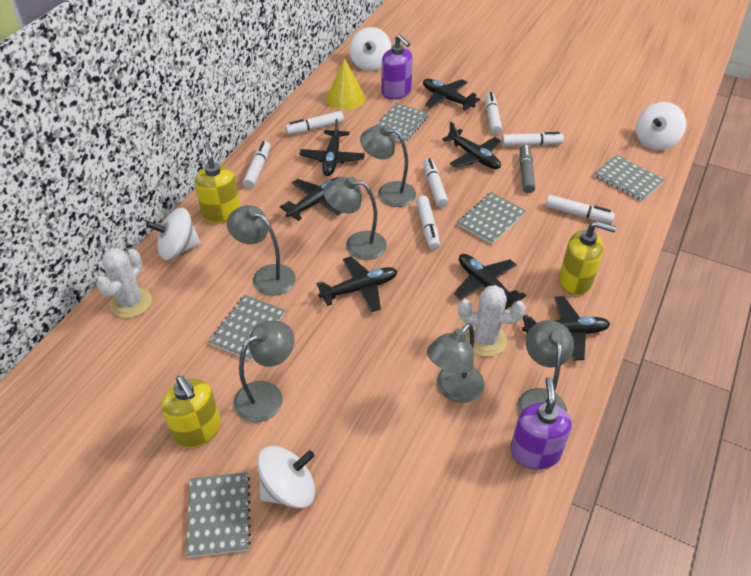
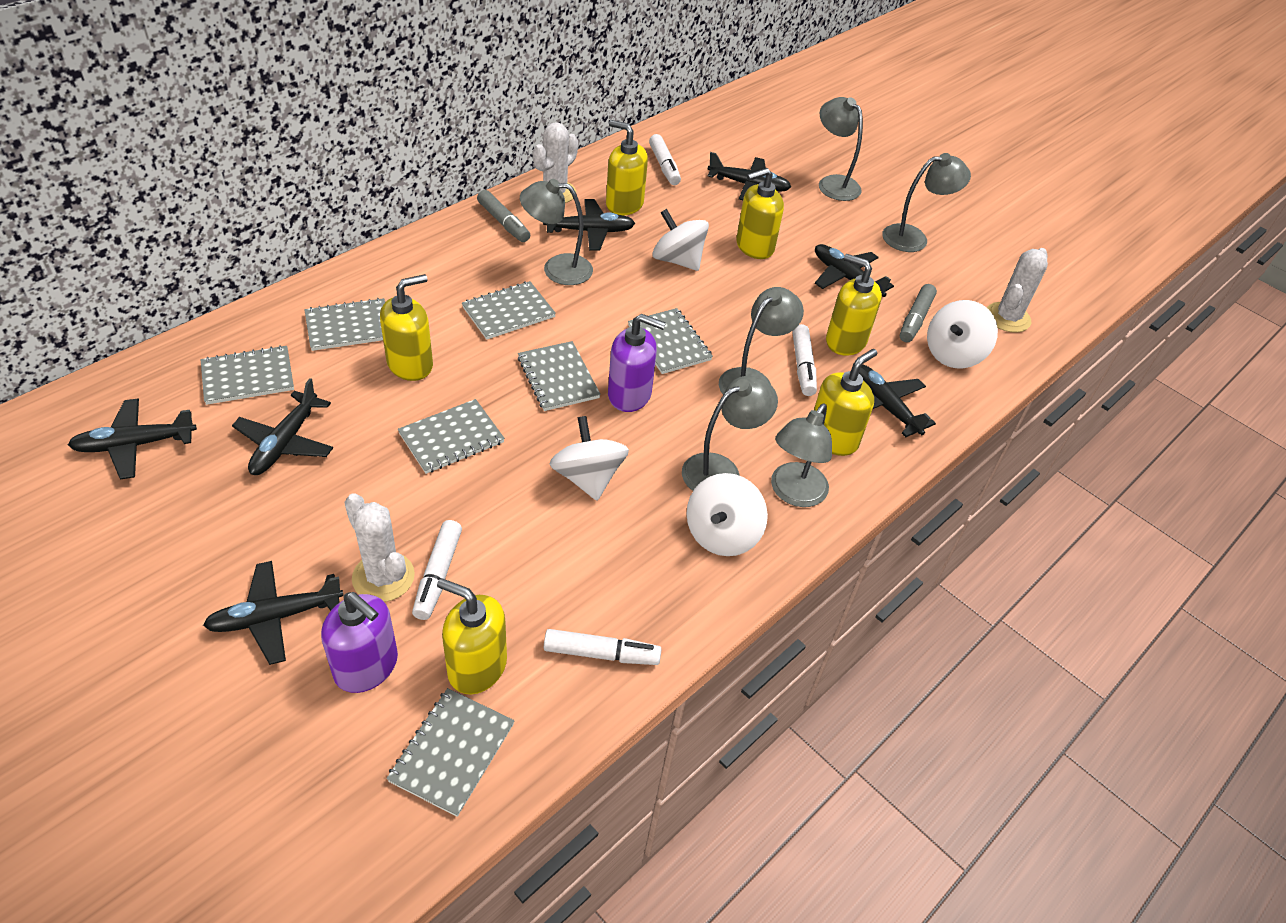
grey marker: 1 -> 2
grey notebook: 5 -> 7
white cactus: 2 -> 3
white marker: 7 -> 4
yellow cone: 1 -> 0
yellow soap dispenser: 3 -> 6

